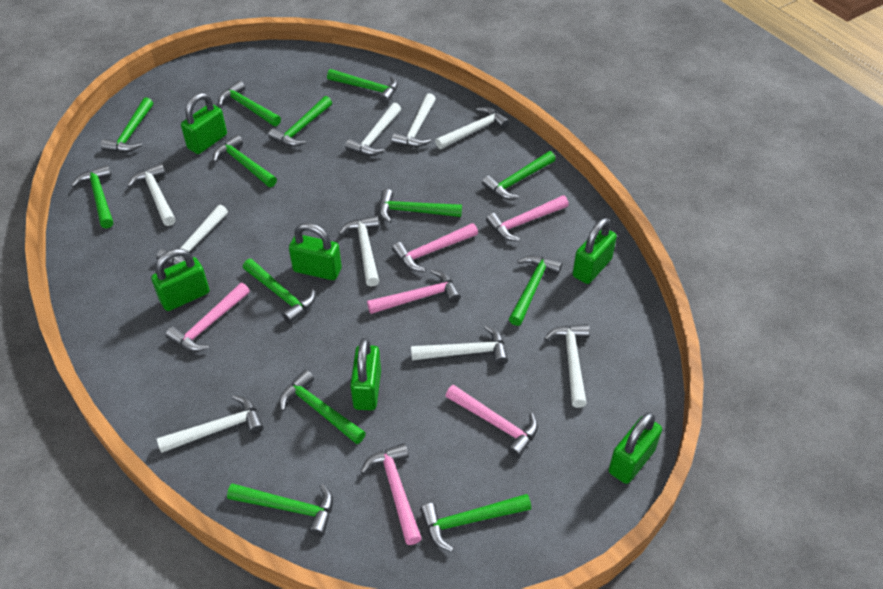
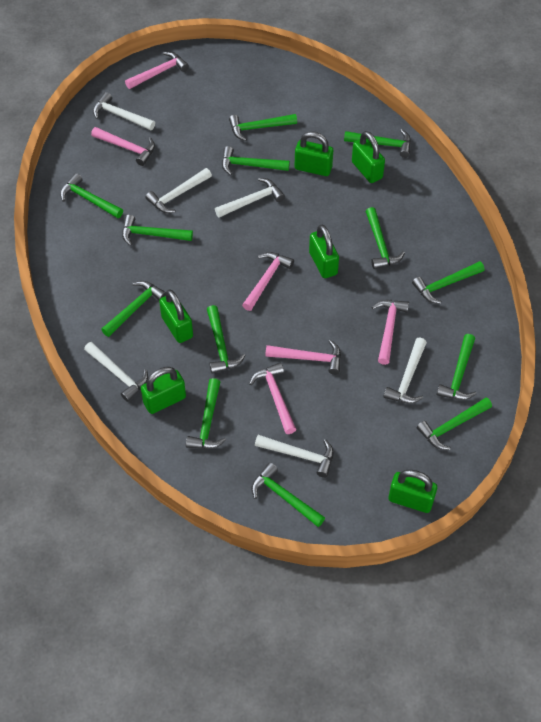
white hammer: 9 -> 6

